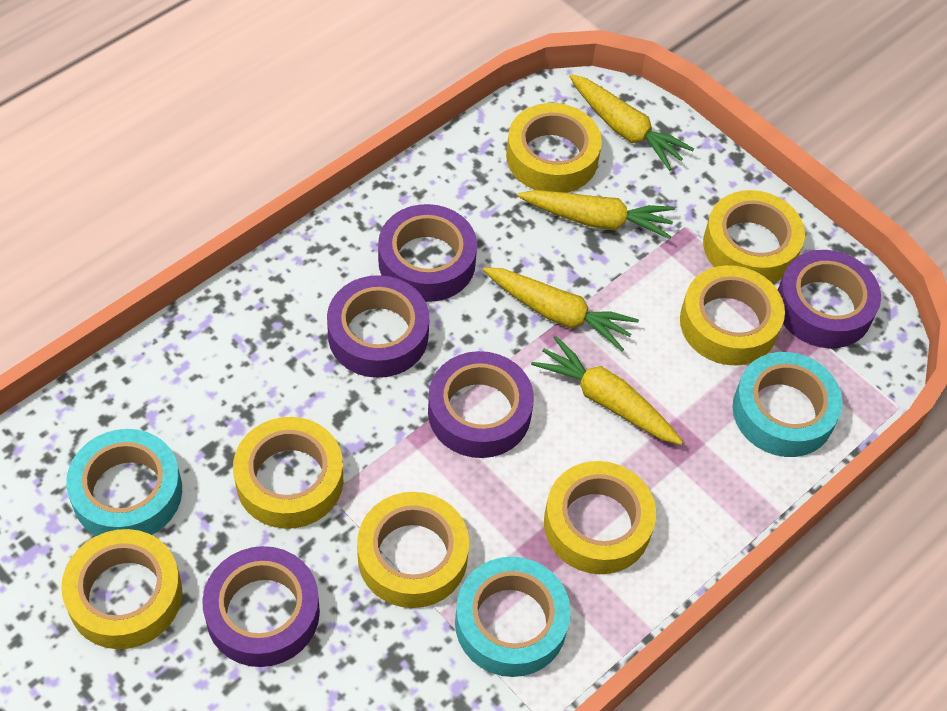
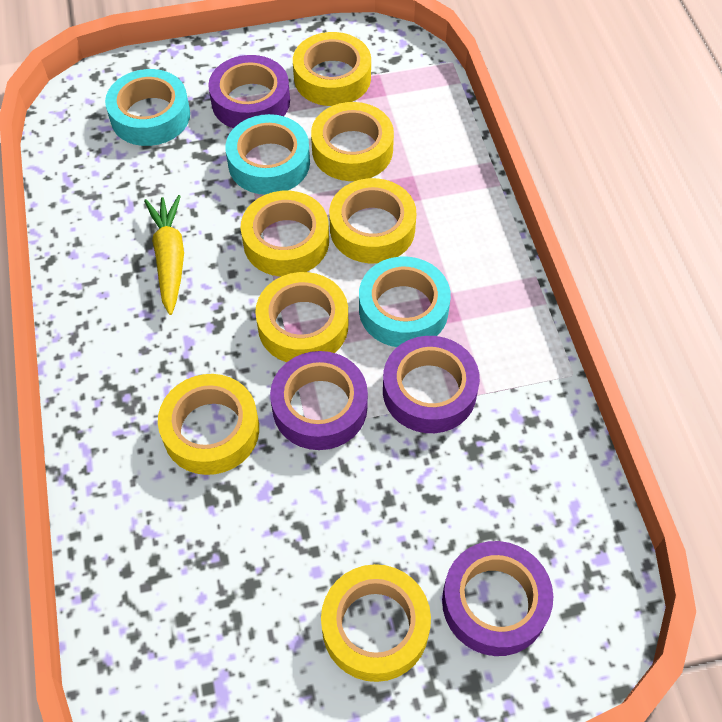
purple tape: 5 -> 4
yellow carrot: 4 -> 1

